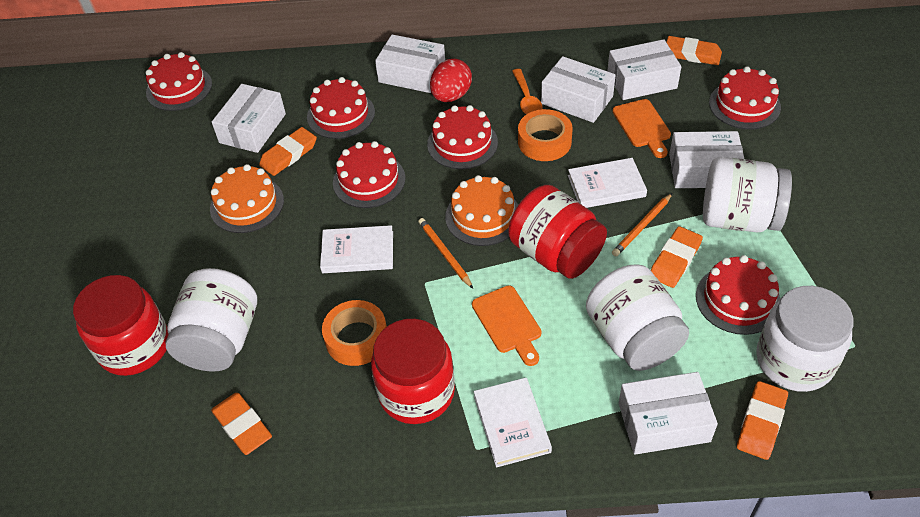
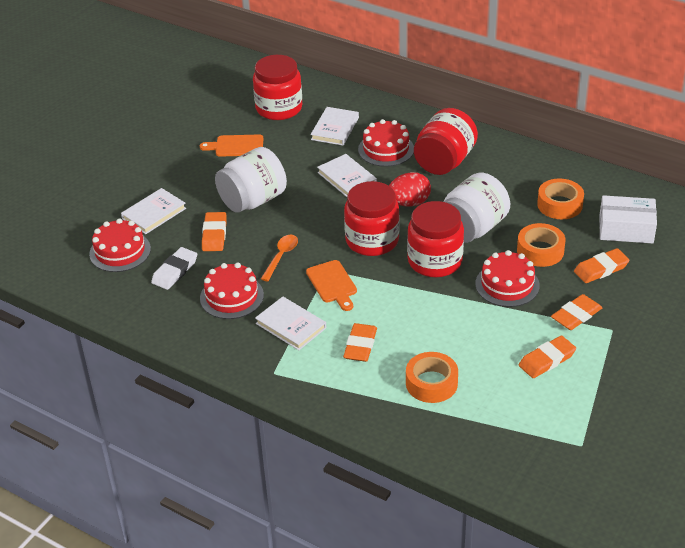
orange cake: 2 -> 0
orange pencil: 2 -> 0
orange tape: 2 -> 3
red cake: 6 -> 4
red jar: 3 -> 4
white book: 3 -> 4
white box: 6 -> 1
white eraser: 0 -> 1
white jar: 4 -> 2

